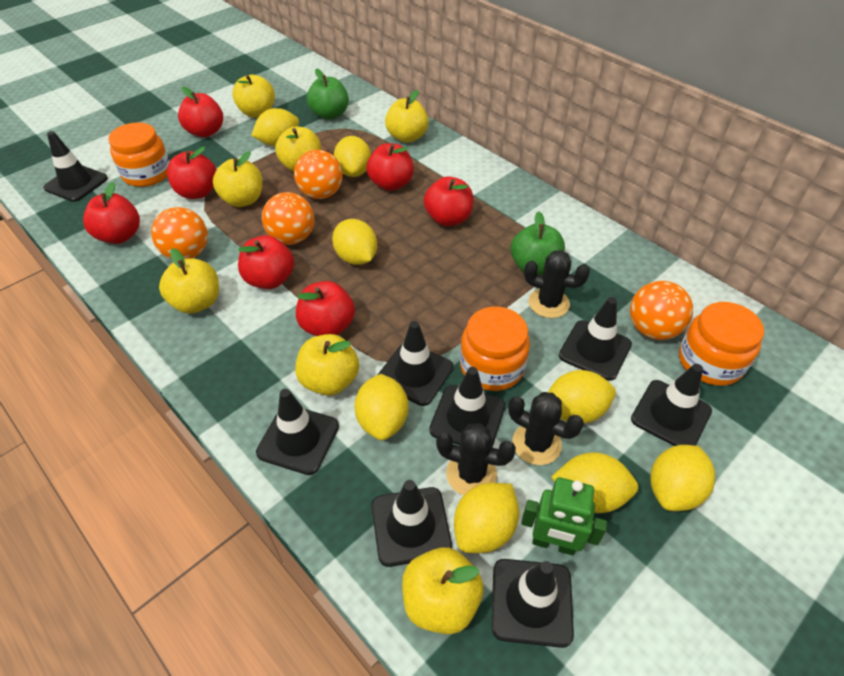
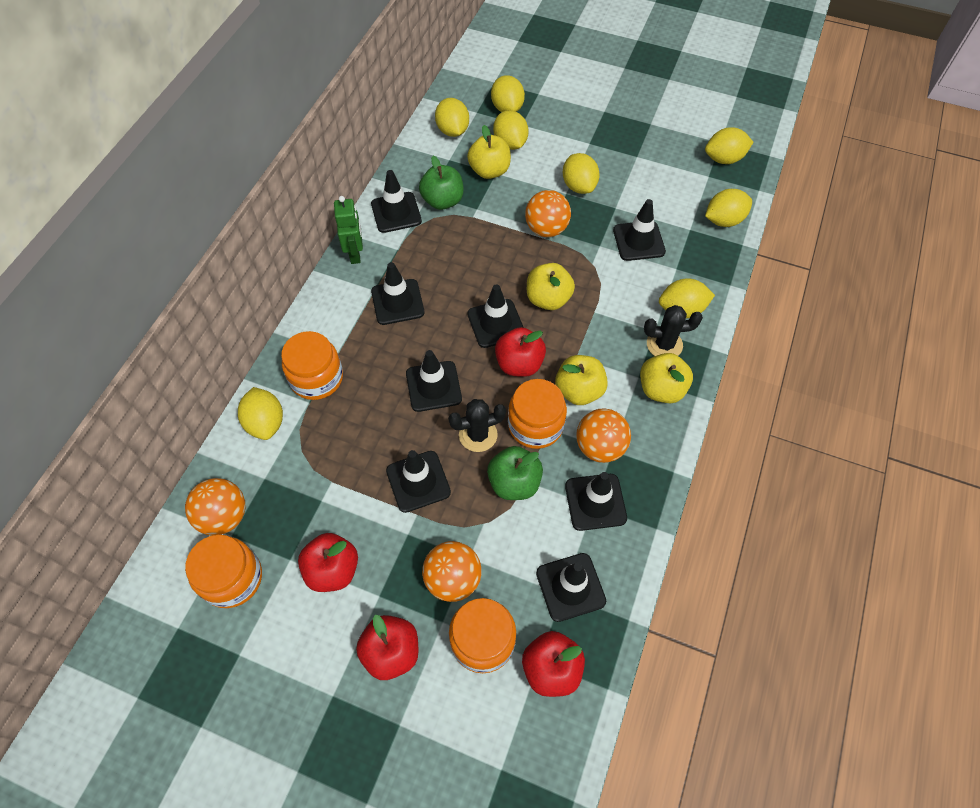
black cactus: 3 -> 2
orange jar: 3 -> 4
red apple: 7 -> 4
yellow apple: 7 -> 4

